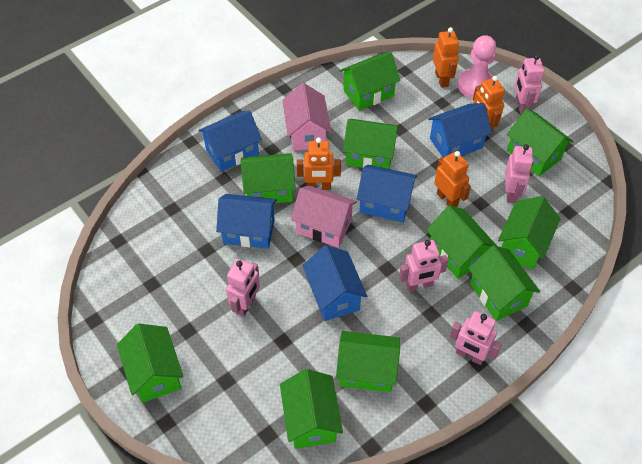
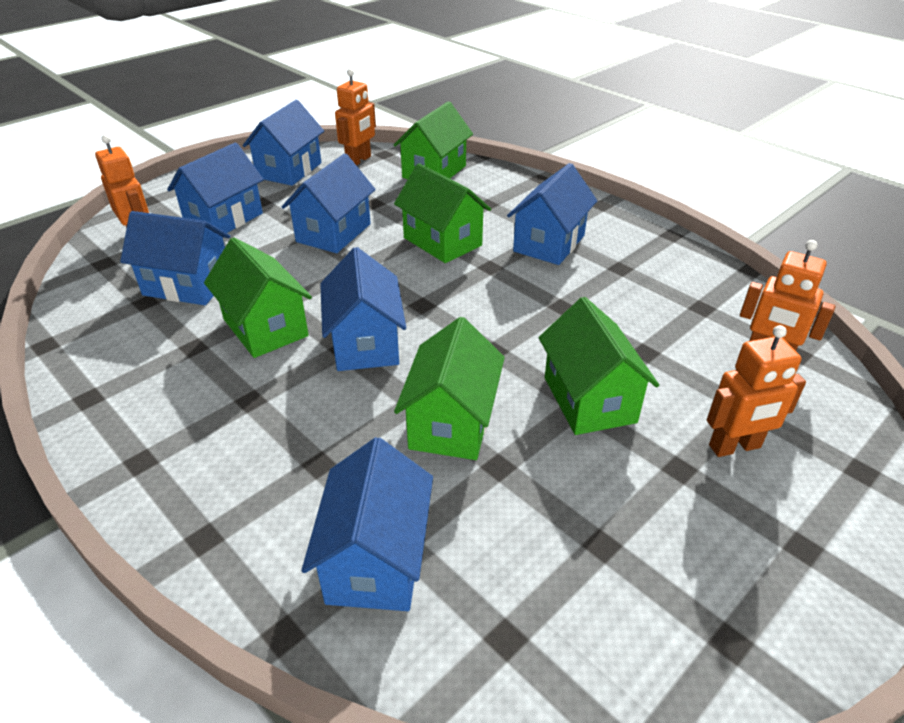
blue house: 5 -> 7
green house: 10 -> 5
pink house: 2 -> 0
pink pawn: 1 -> 0
pink robot: 5 -> 0

